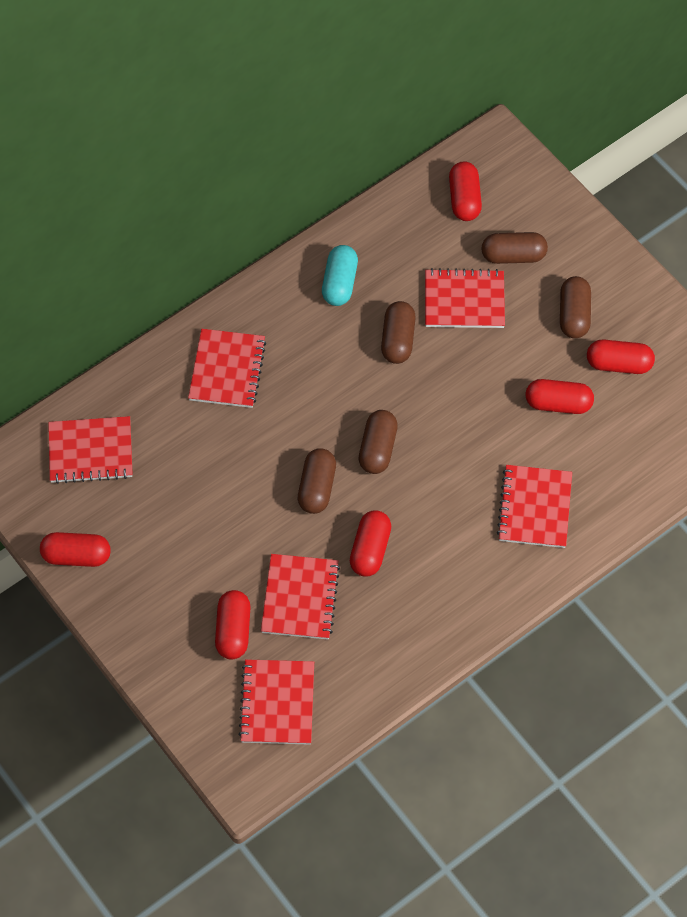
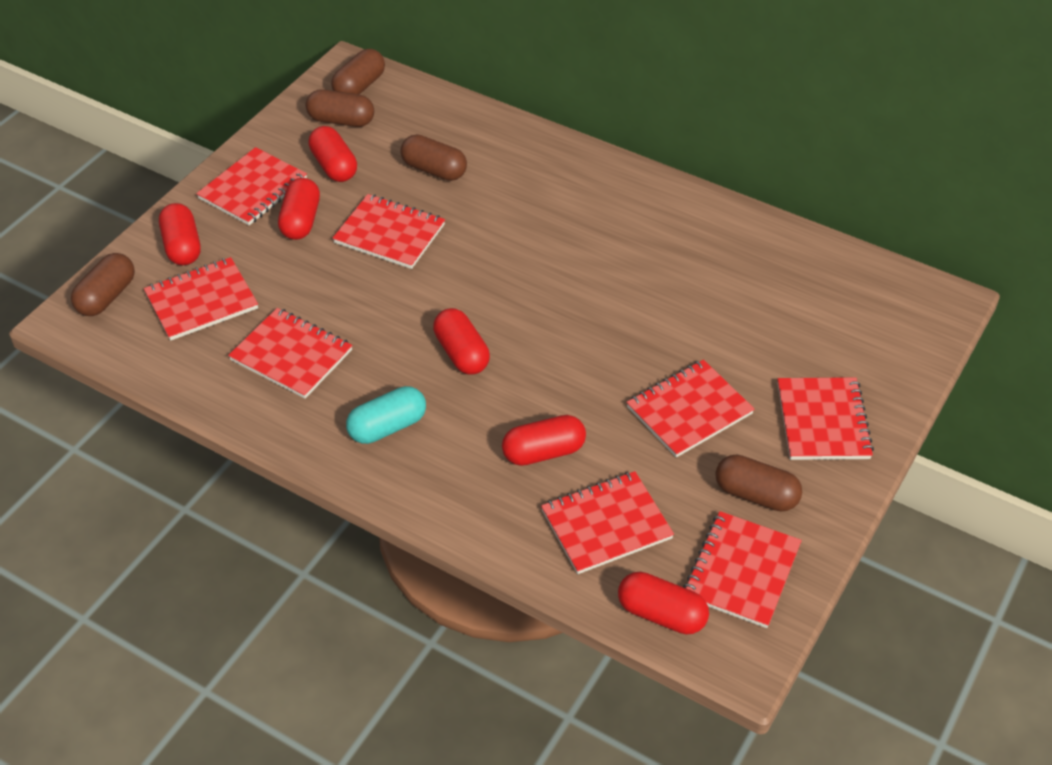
red notebook: 6 -> 8

